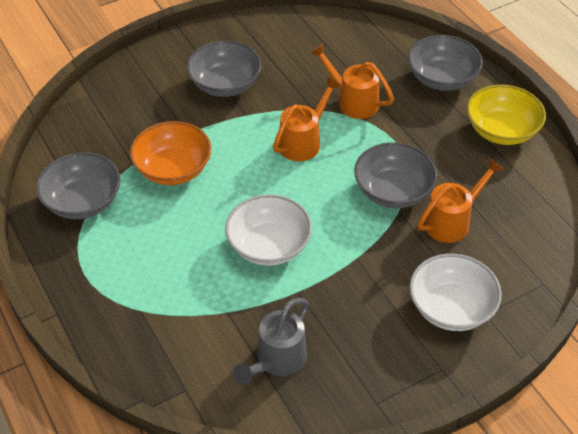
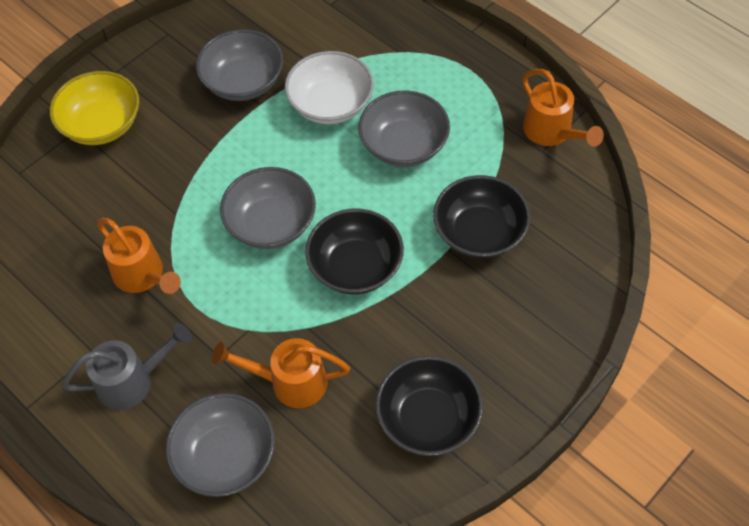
black bowl: 0 -> 3
orange bowl: 1 -> 0
white bowl: 2 -> 1

